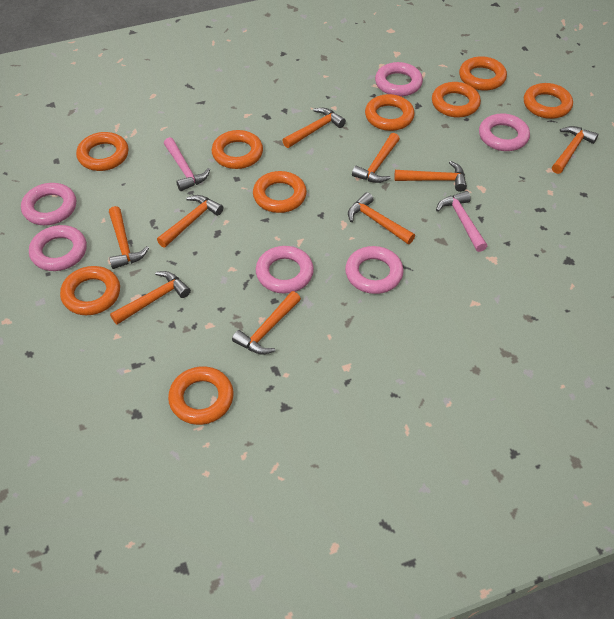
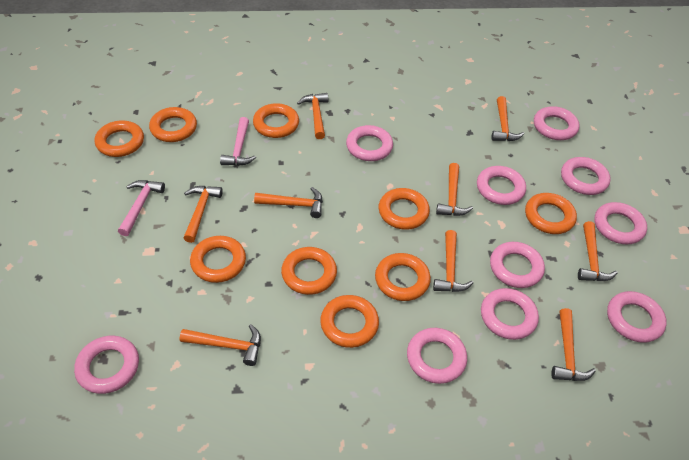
pink ring: 6 -> 10

